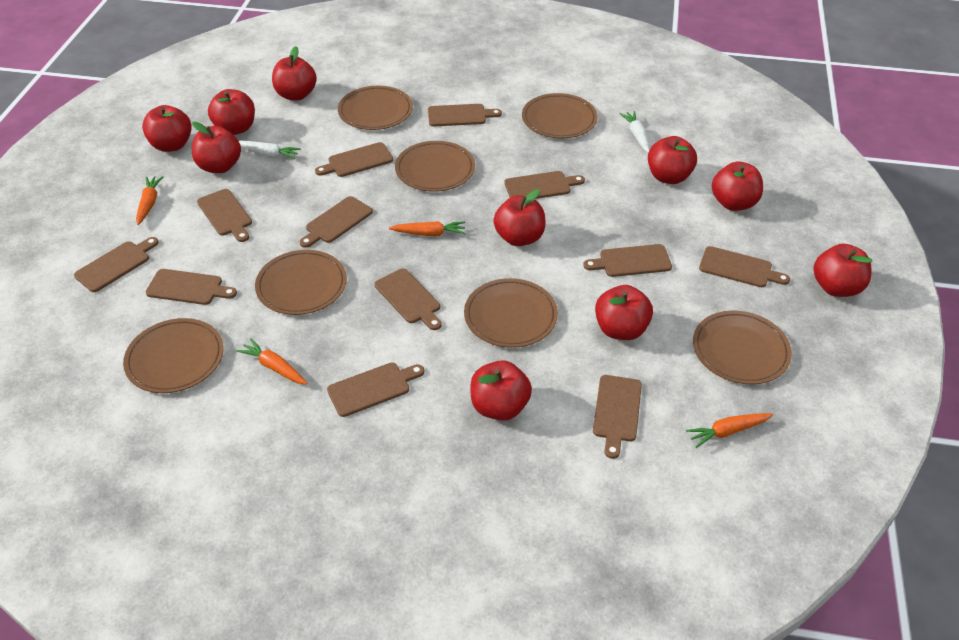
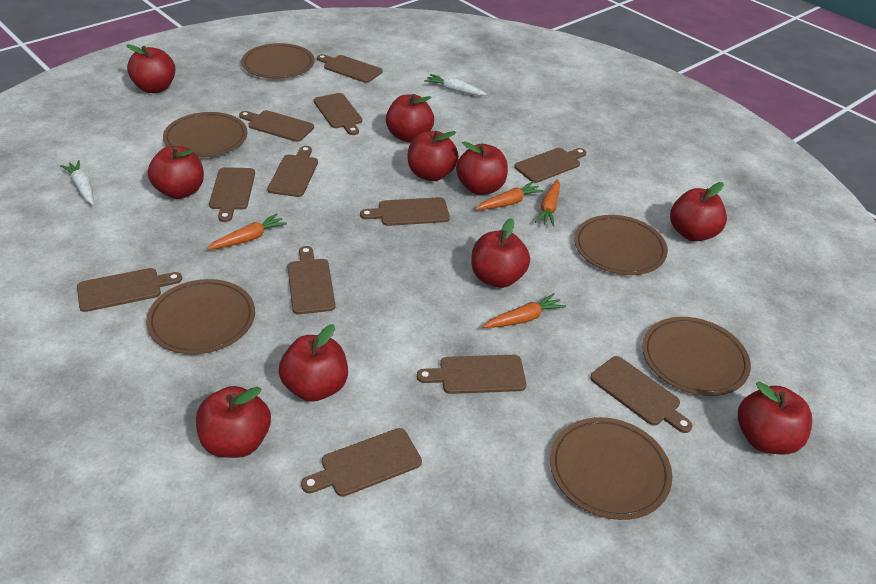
brown plate: 7 -> 6

